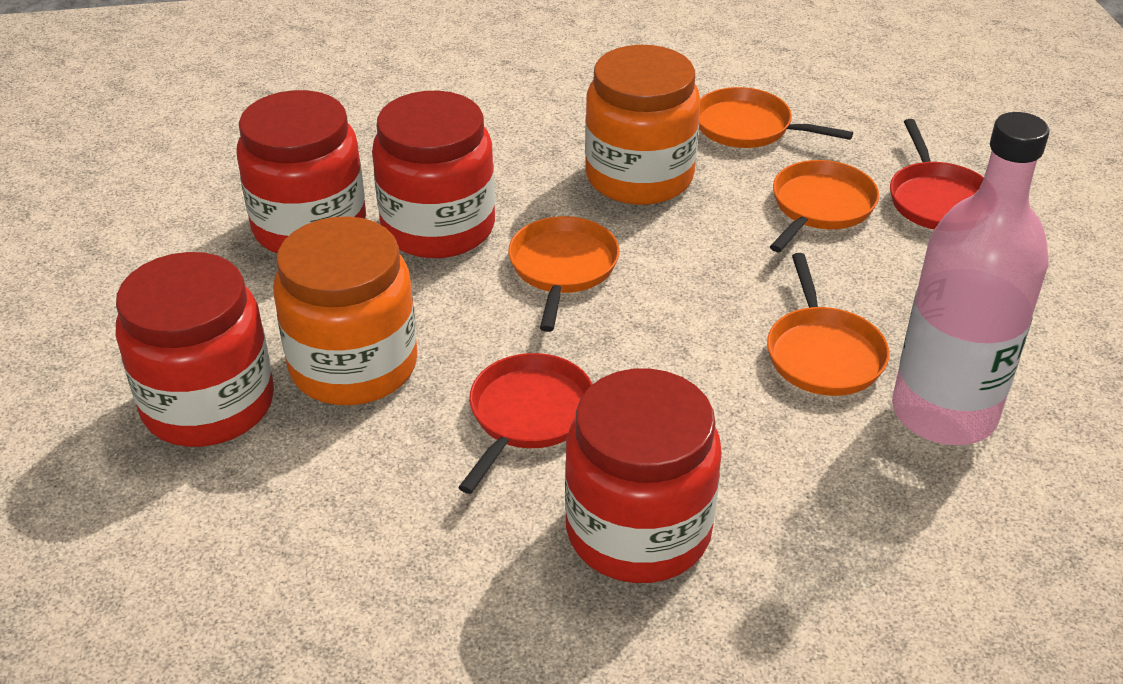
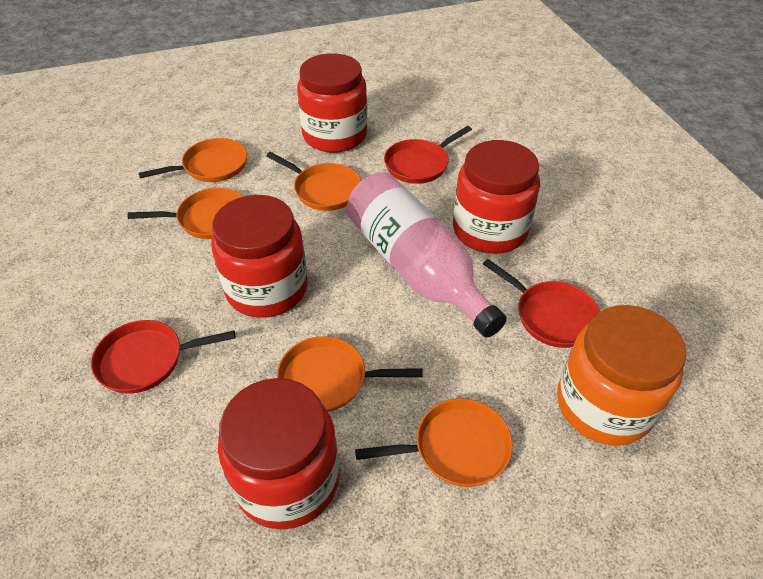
orange jar: 2 -> 1
orange pan: 4 -> 5
red pan: 2 -> 3

